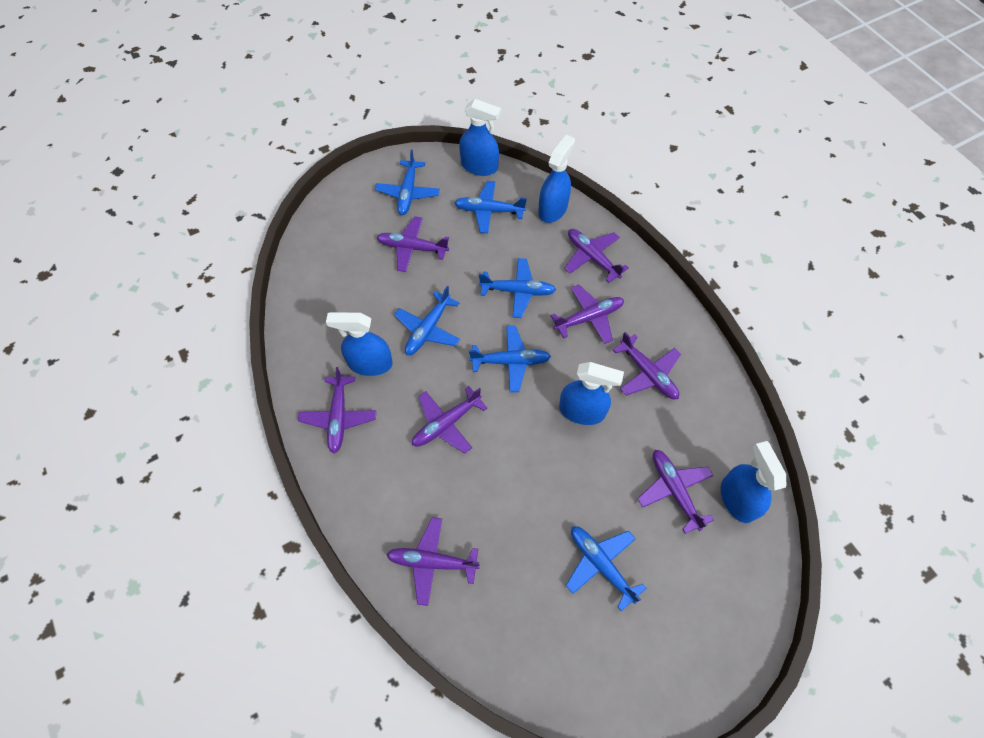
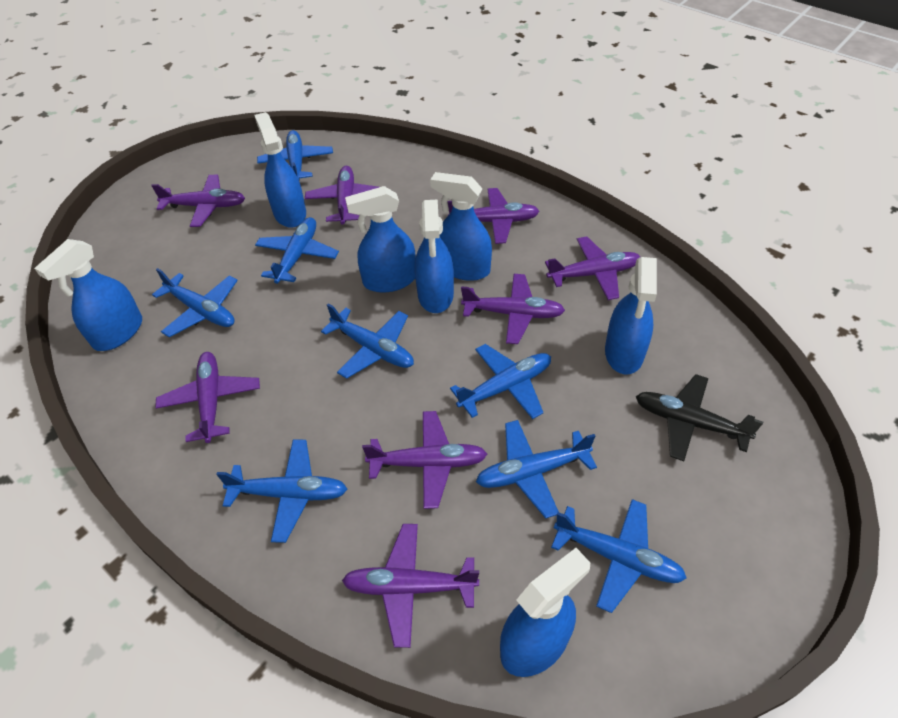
black plane: 0 -> 1
blue plane: 6 -> 8
blue spray bottle: 5 -> 7

